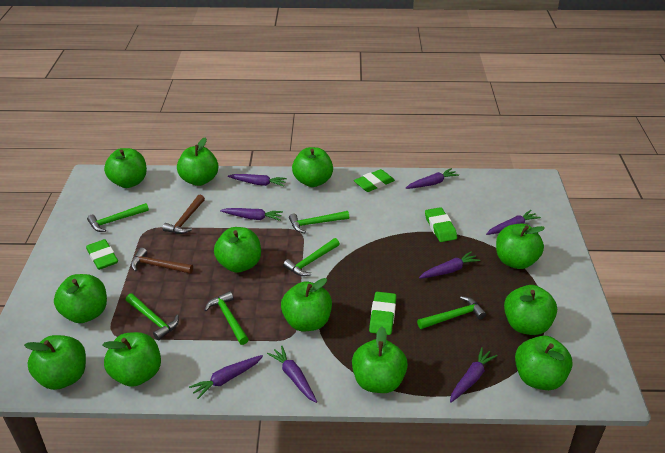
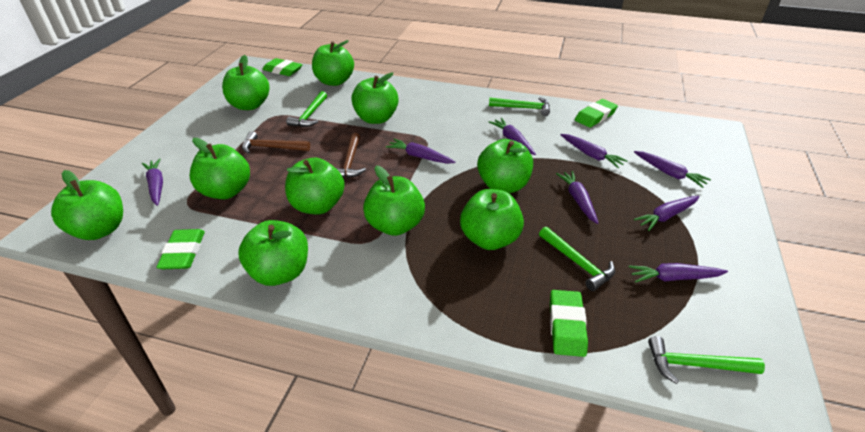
green apple: 12 -> 10
green hammer: 6 -> 4

